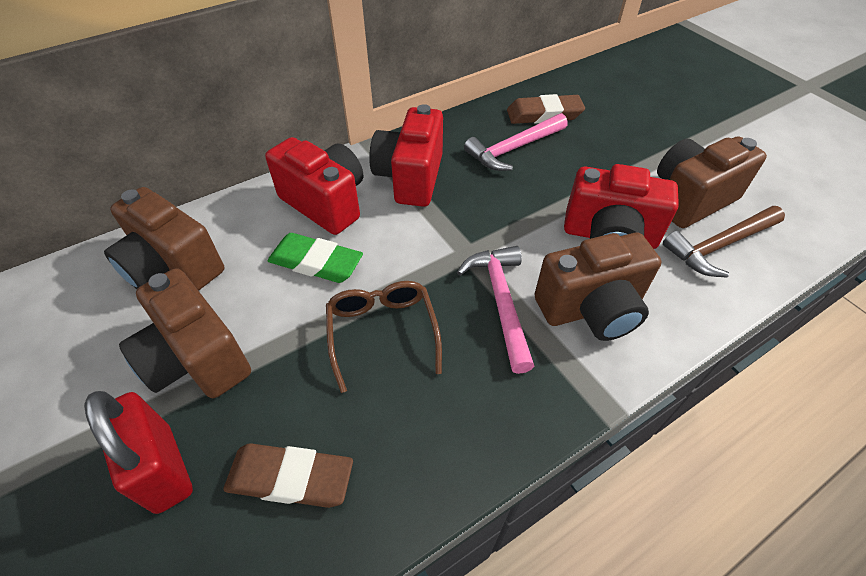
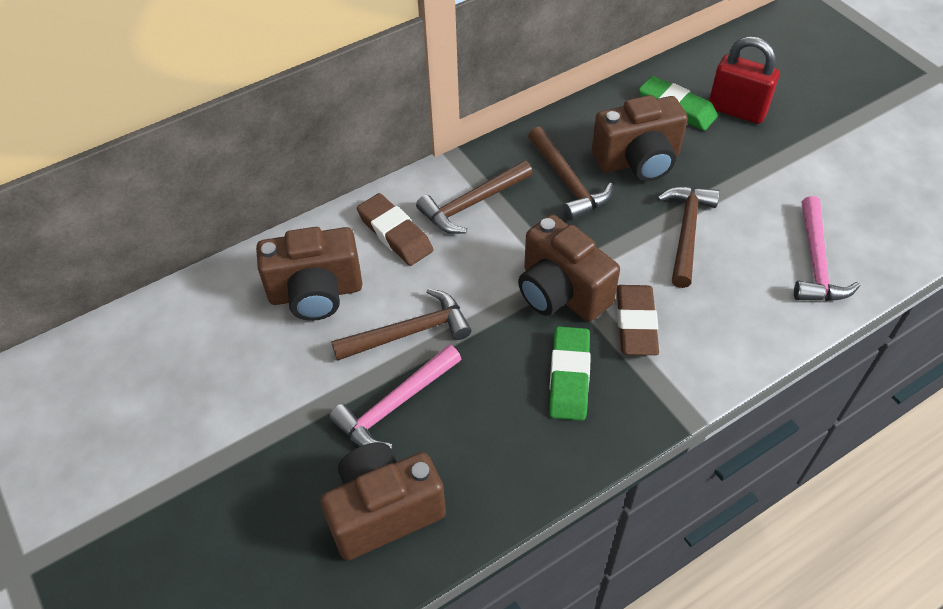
brown glasses: 1 -> 0
brown hammer: 1 -> 4
green eraser: 1 -> 2
red camera: 3 -> 0

